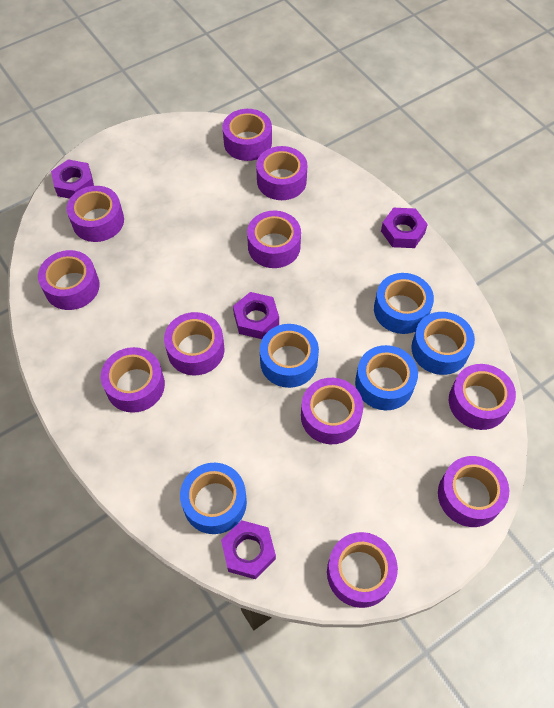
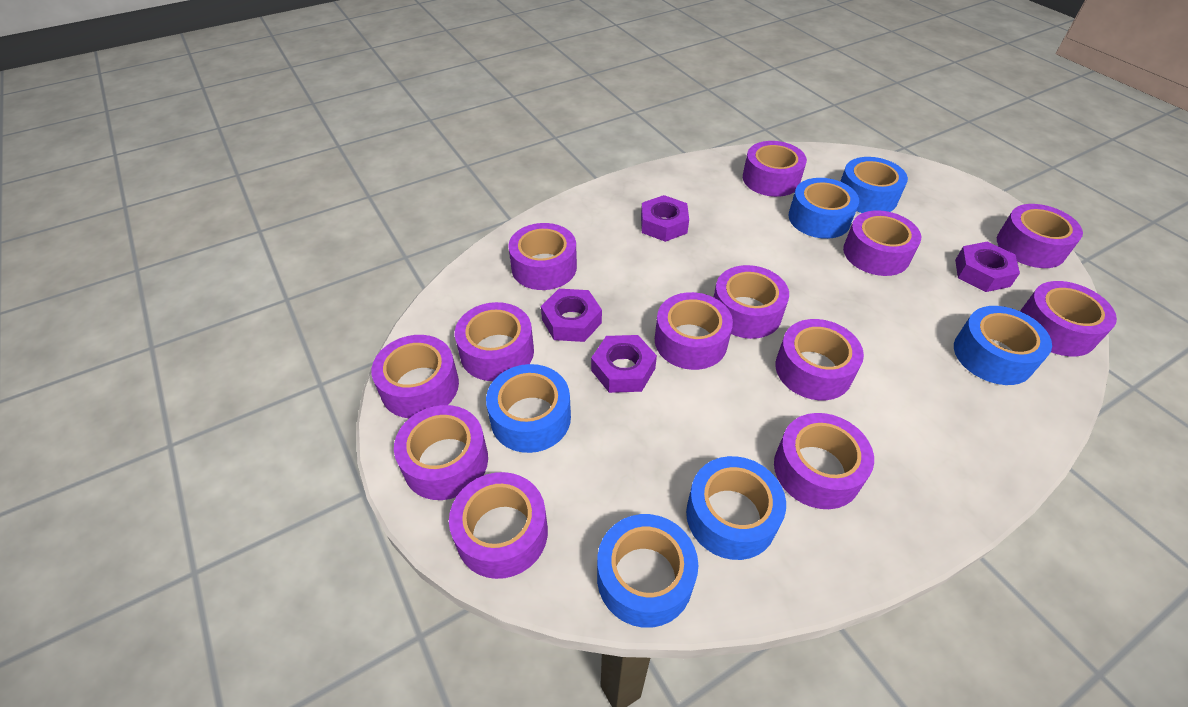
blue tape: 5 -> 6
purple tape: 11 -> 13

